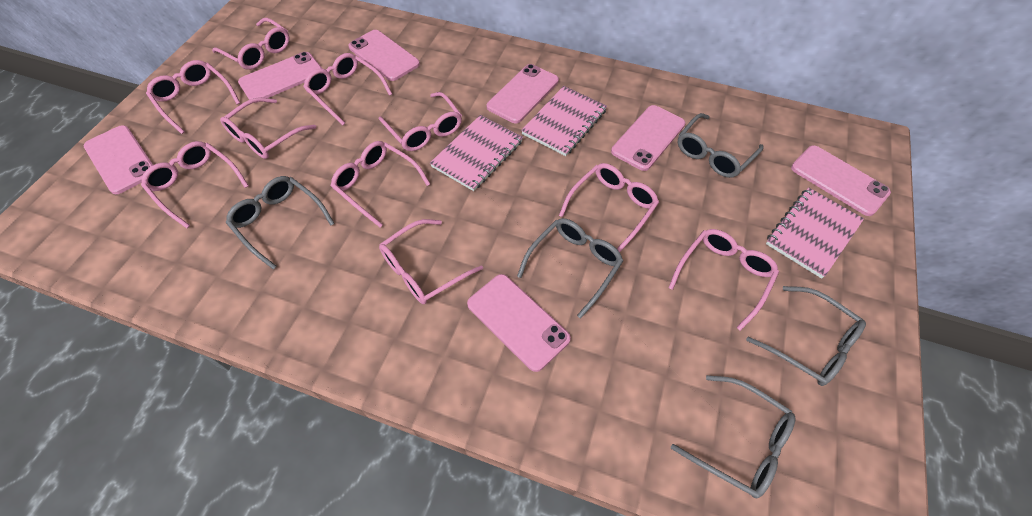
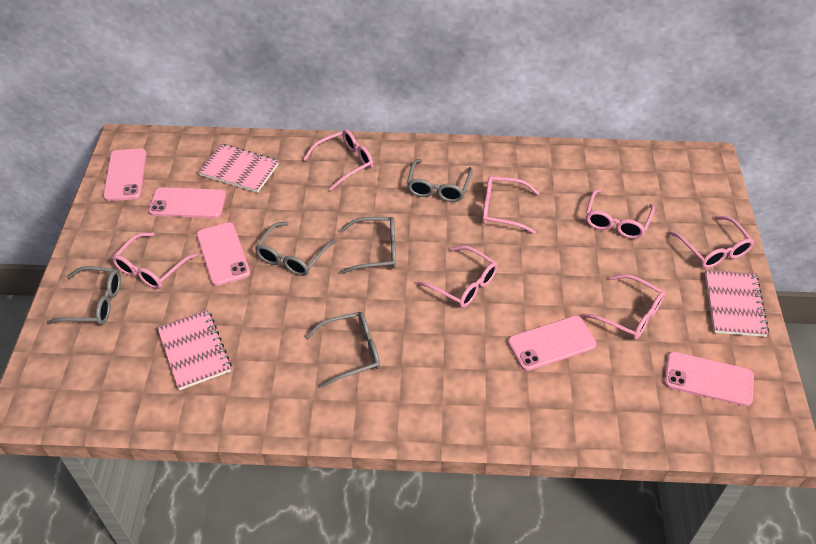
pink glasses: 10 -> 7
pink phone: 7 -> 5

